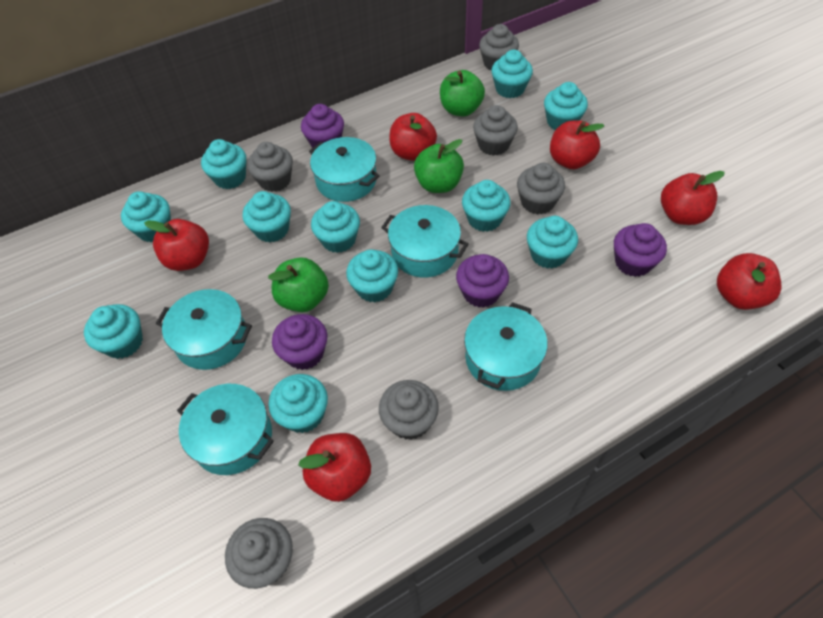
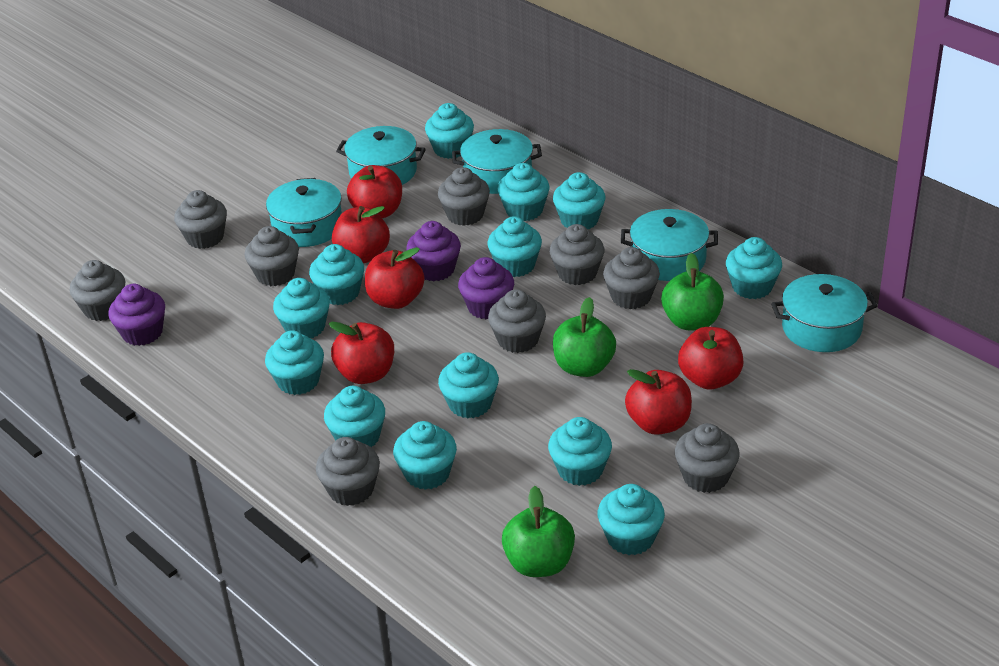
grey cupcake: 6 -> 9
purple cupcake: 4 -> 3
turquoise cupcake: 11 -> 13

